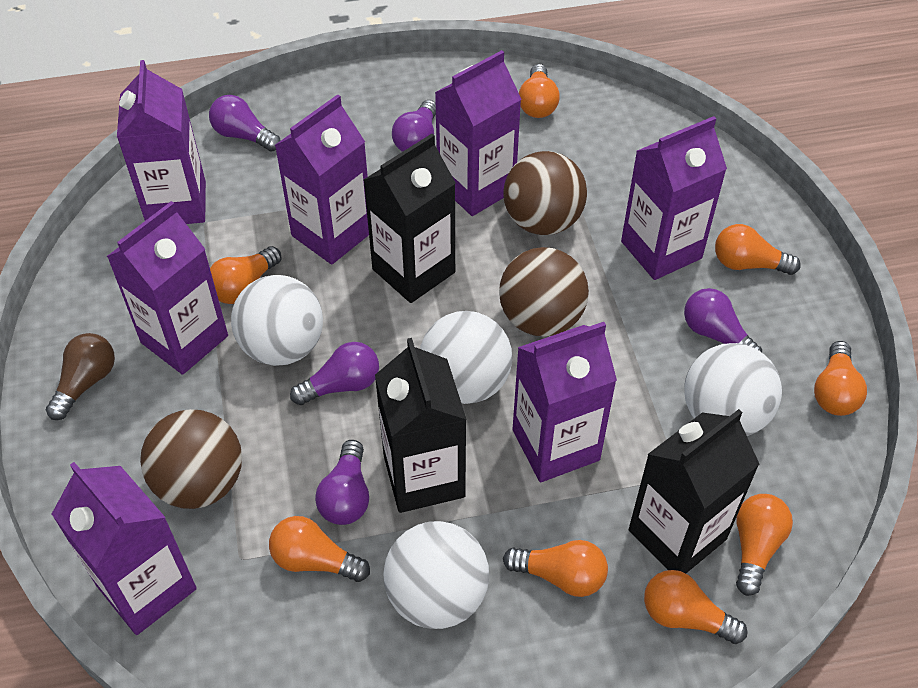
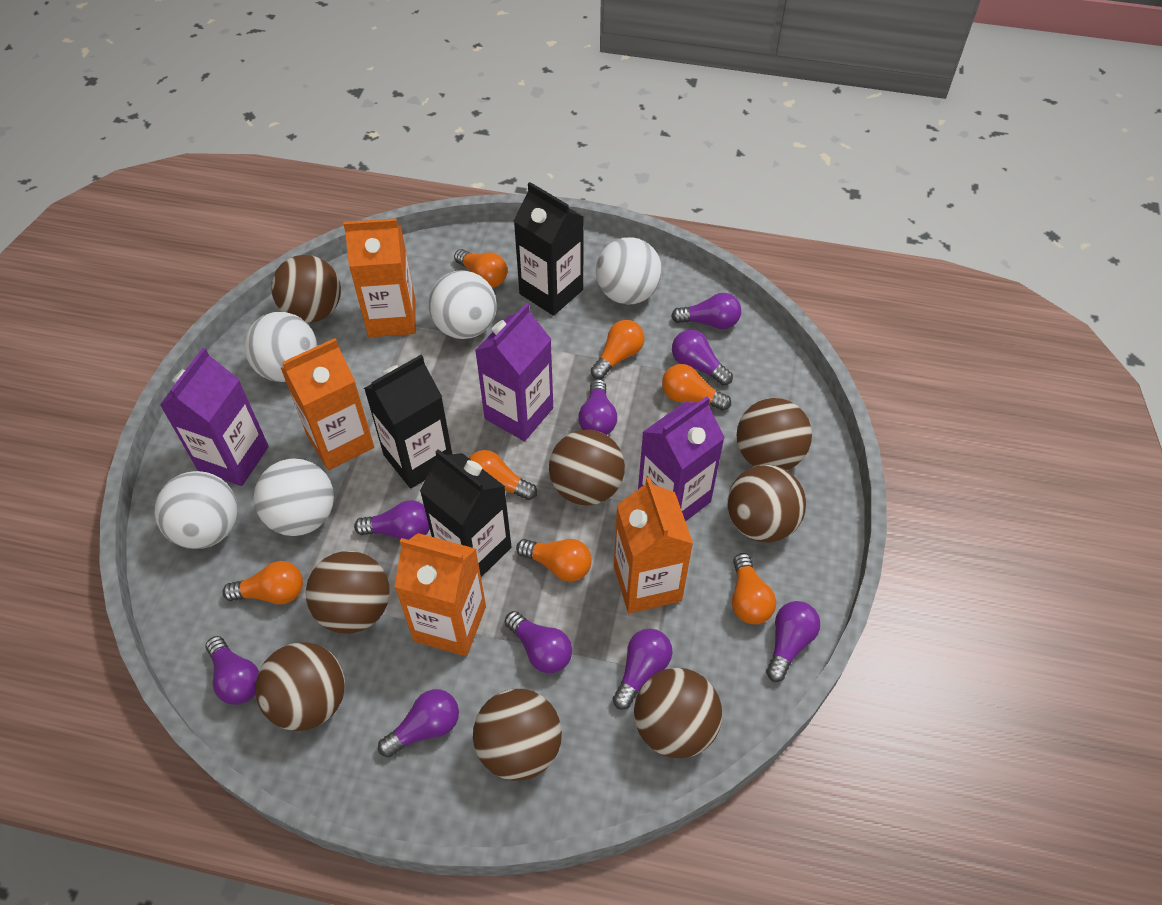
brown ball: 3 -> 8
brown light bulb: 1 -> 0
orange carton: 0 -> 4
orange light bulb: 8 -> 7
purple carton: 7 -> 3
purple light bulb: 5 -> 9
white ball: 4 -> 5

